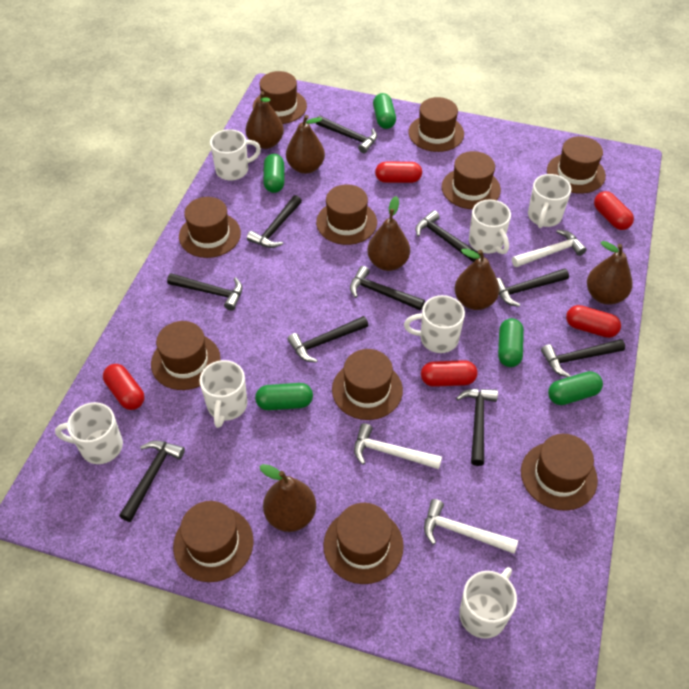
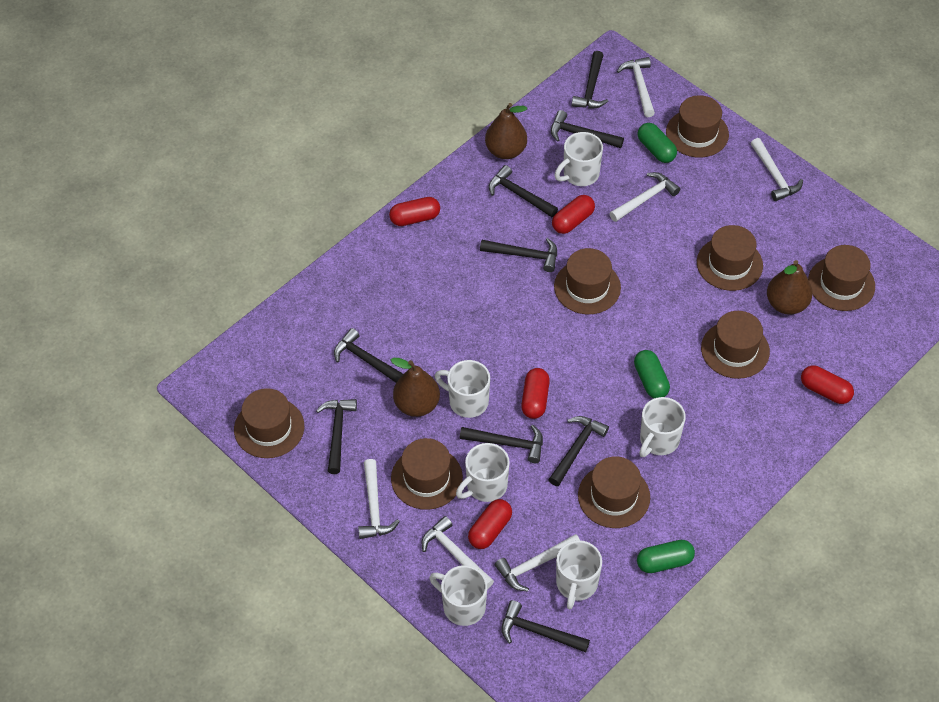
black hammer: 10 -> 9
brown hat: 11 -> 8
brown pear: 6 -> 3
green capsule: 5 -> 3
white hammer: 3 -> 6
white mug: 7 -> 6

